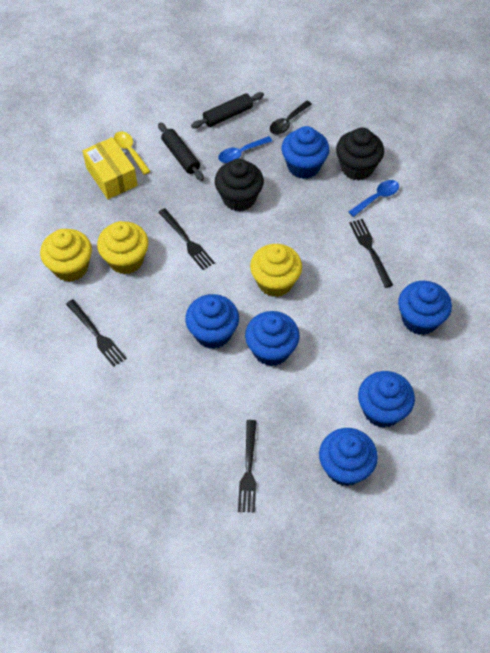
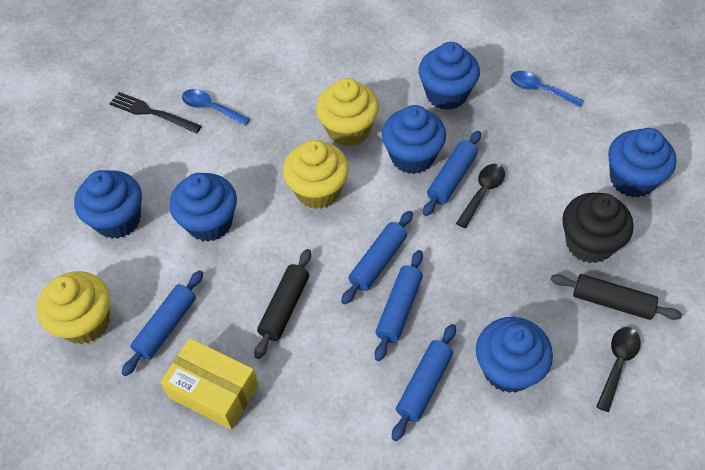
black cupcake: 2 -> 1
black fork: 4 -> 1
black spoon: 1 -> 2
blue rolling pin: 0 -> 5
yellow spoon: 1 -> 0

